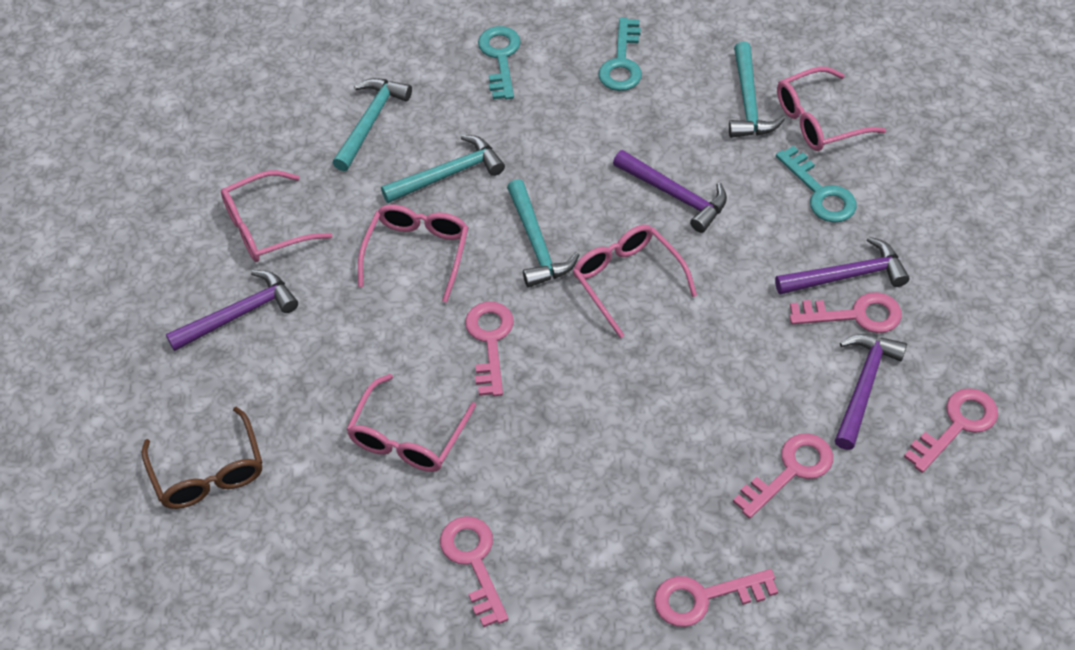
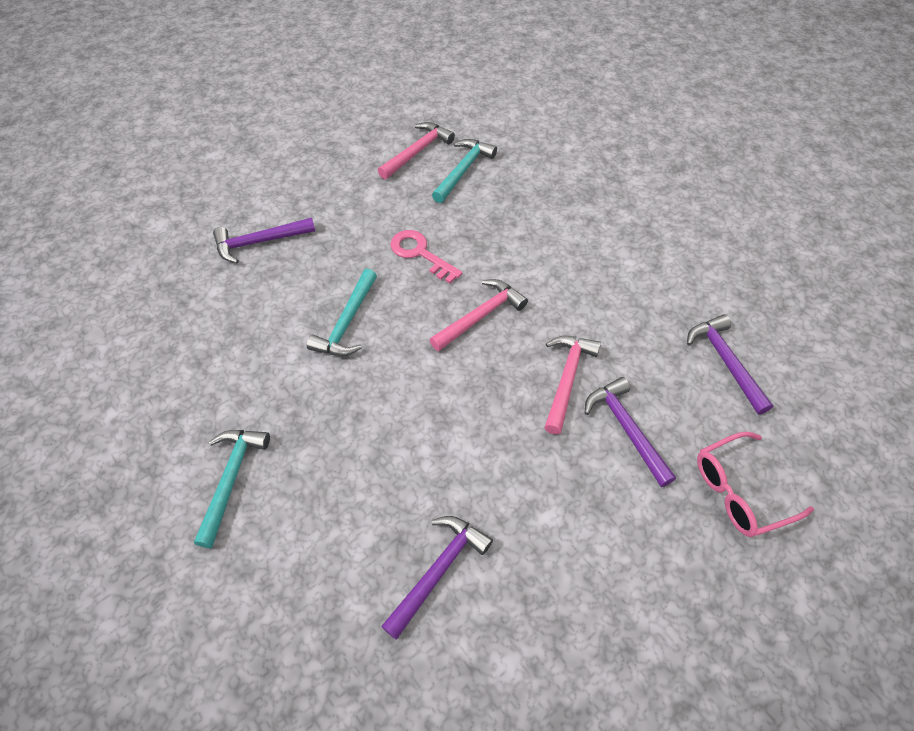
brown glasses: 1 -> 0
pink glasses: 5 -> 1
pink hammer: 0 -> 3
pink key: 6 -> 1
turquoise hammer: 4 -> 3
turquoise key: 3 -> 0

